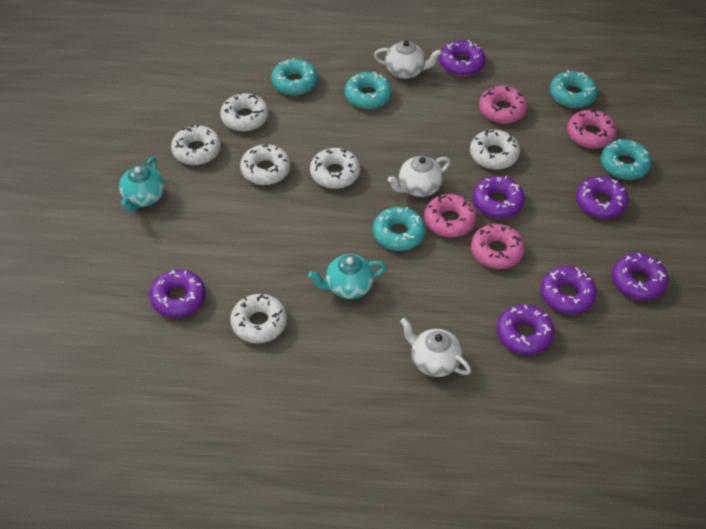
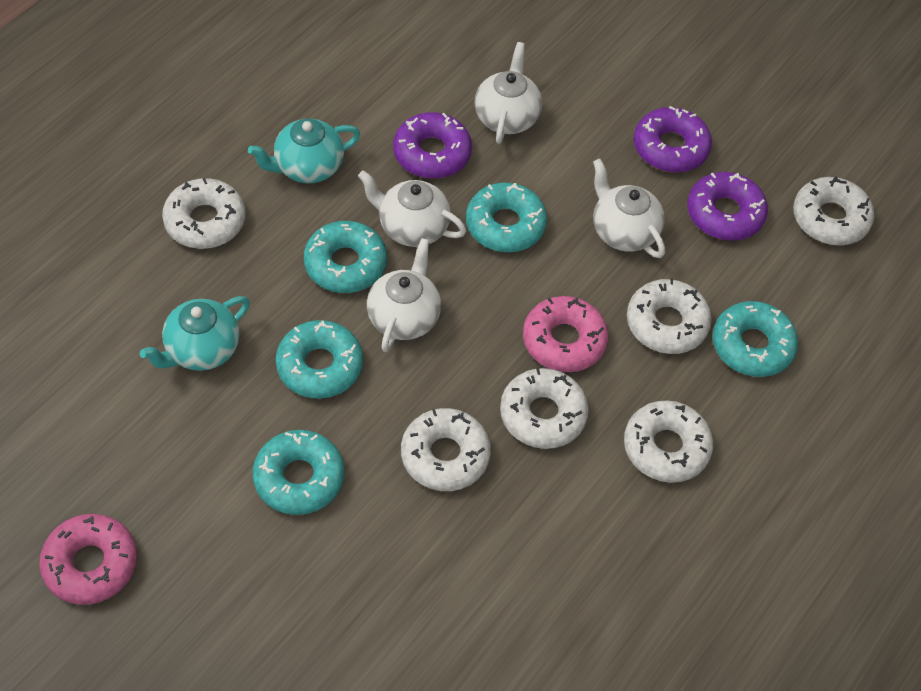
pink donut: 4 -> 2
purple donut: 7 -> 3
white teapot: 3 -> 4

